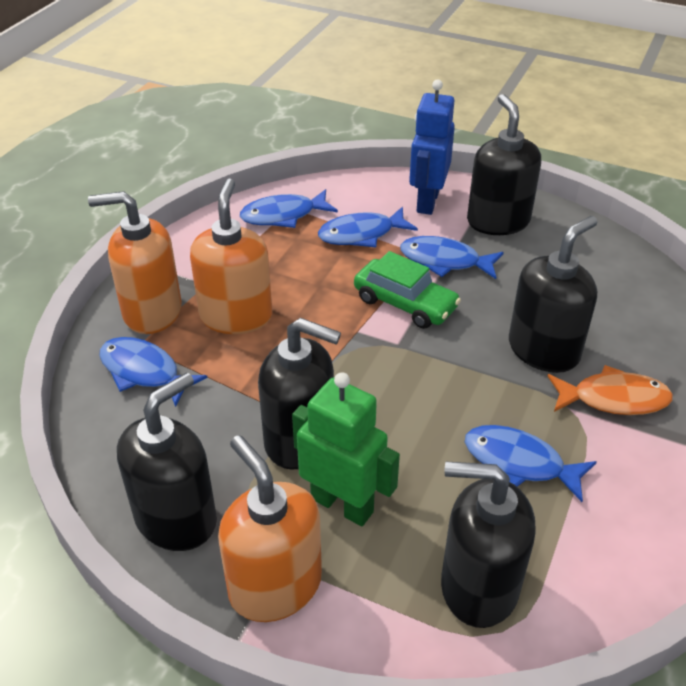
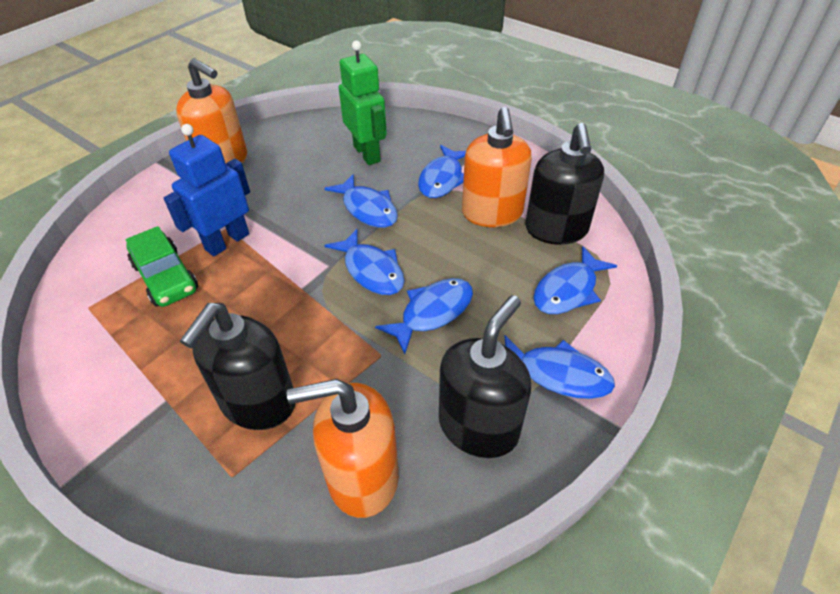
black soap dispenser: 5 -> 3
blue fish: 5 -> 6
orange fish: 1 -> 0

